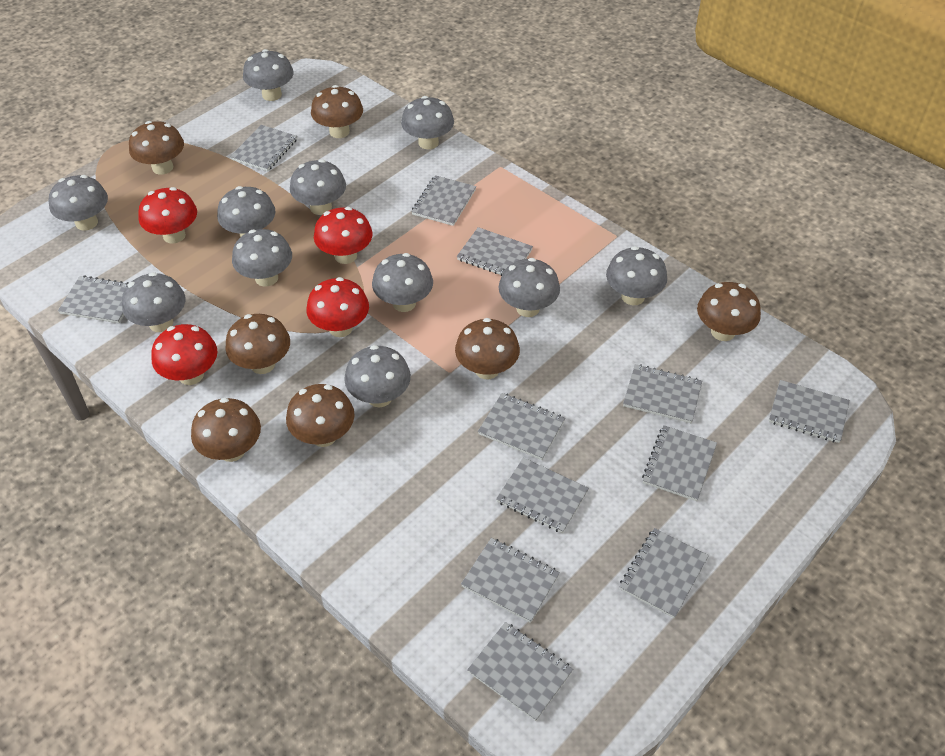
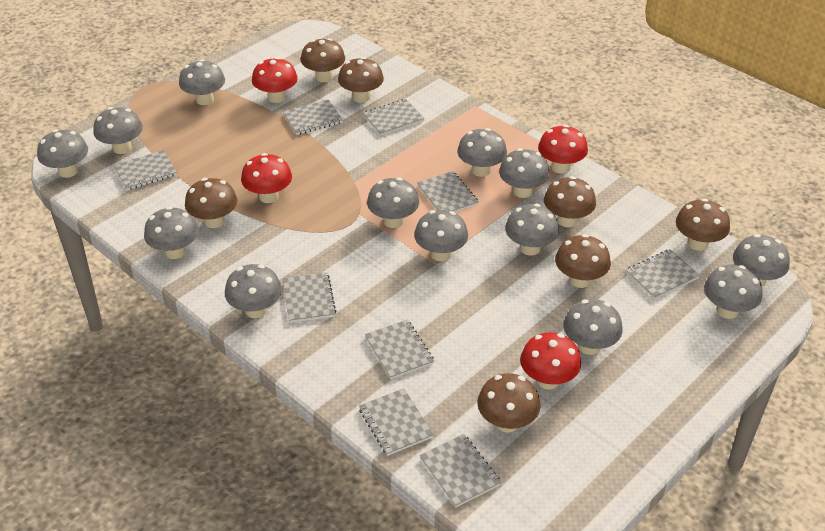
grey mushroom: 11 -> 13
grey notebook: 12 -> 9

